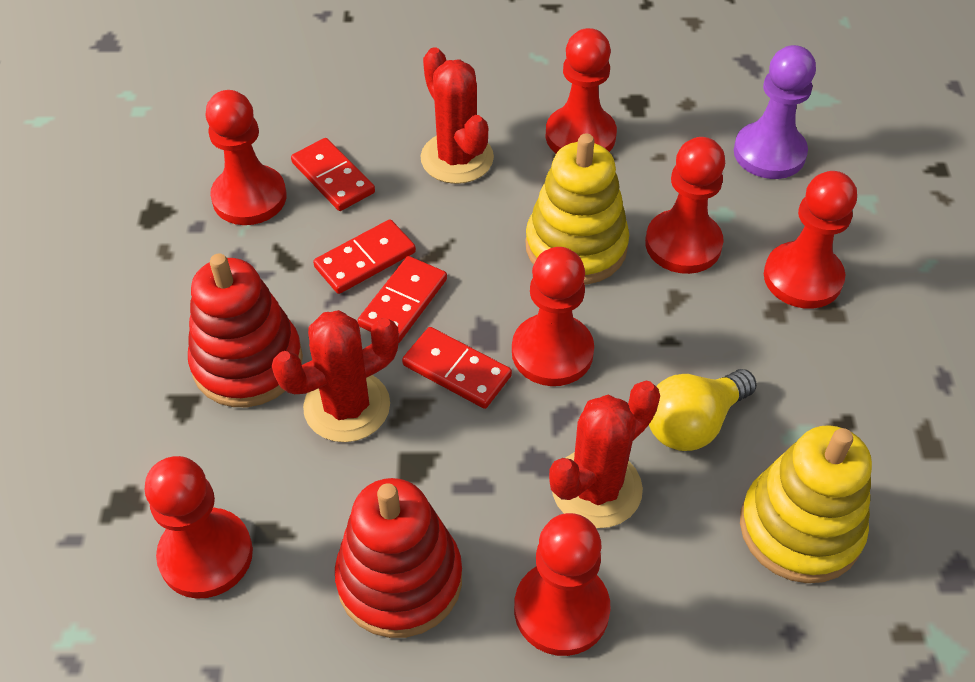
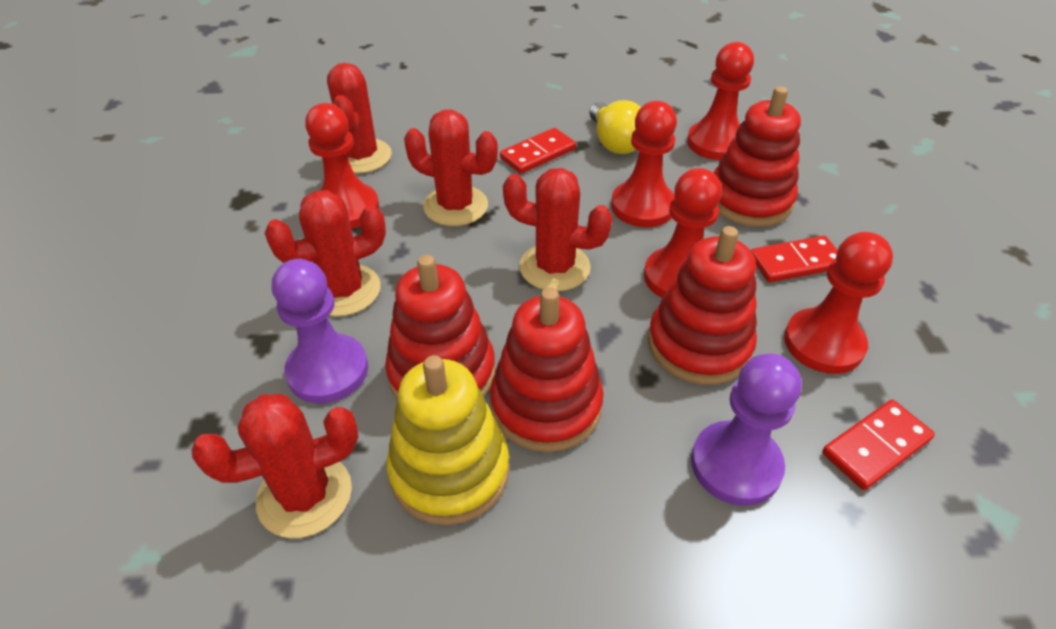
purple pawn: 1 -> 2
red cactus: 3 -> 5
red domino: 4 -> 3
red pawn: 7 -> 5
red stacking toy: 2 -> 4
yellow stacking toy: 2 -> 1

